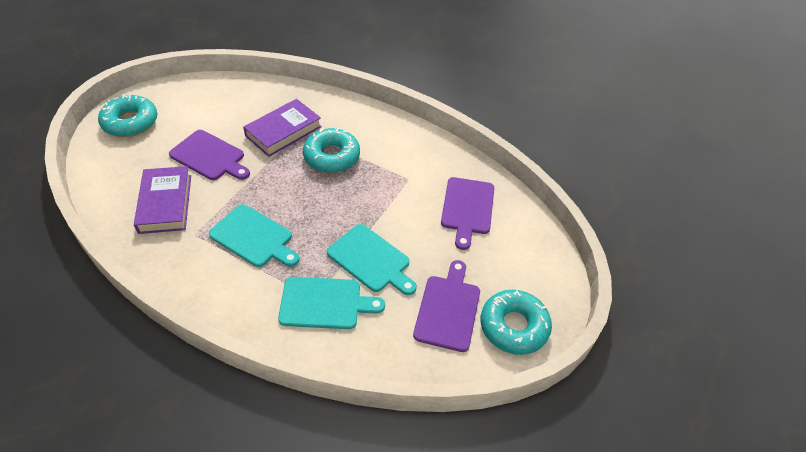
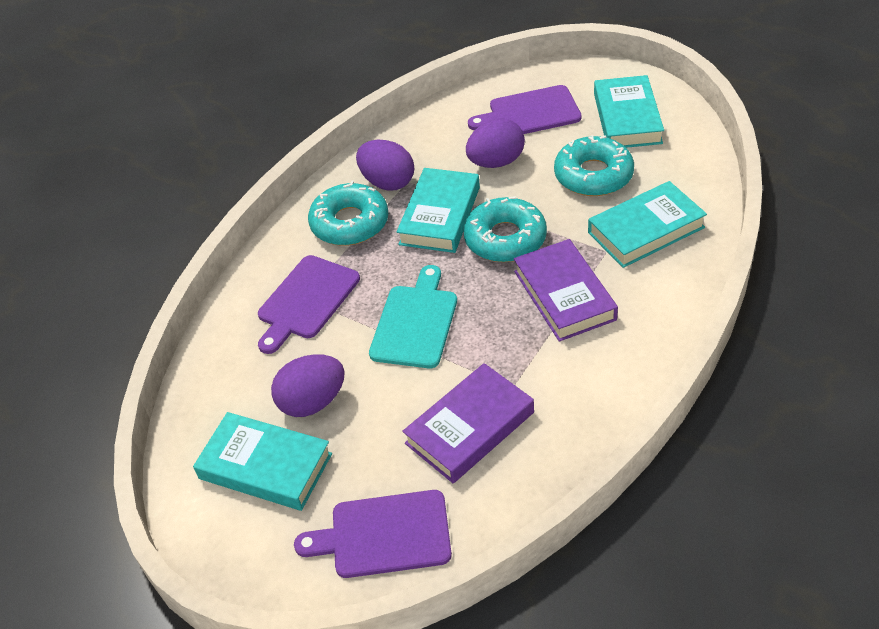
purple egg: 0 -> 3
turquoise book: 0 -> 4
turquoise cutting board: 3 -> 1

